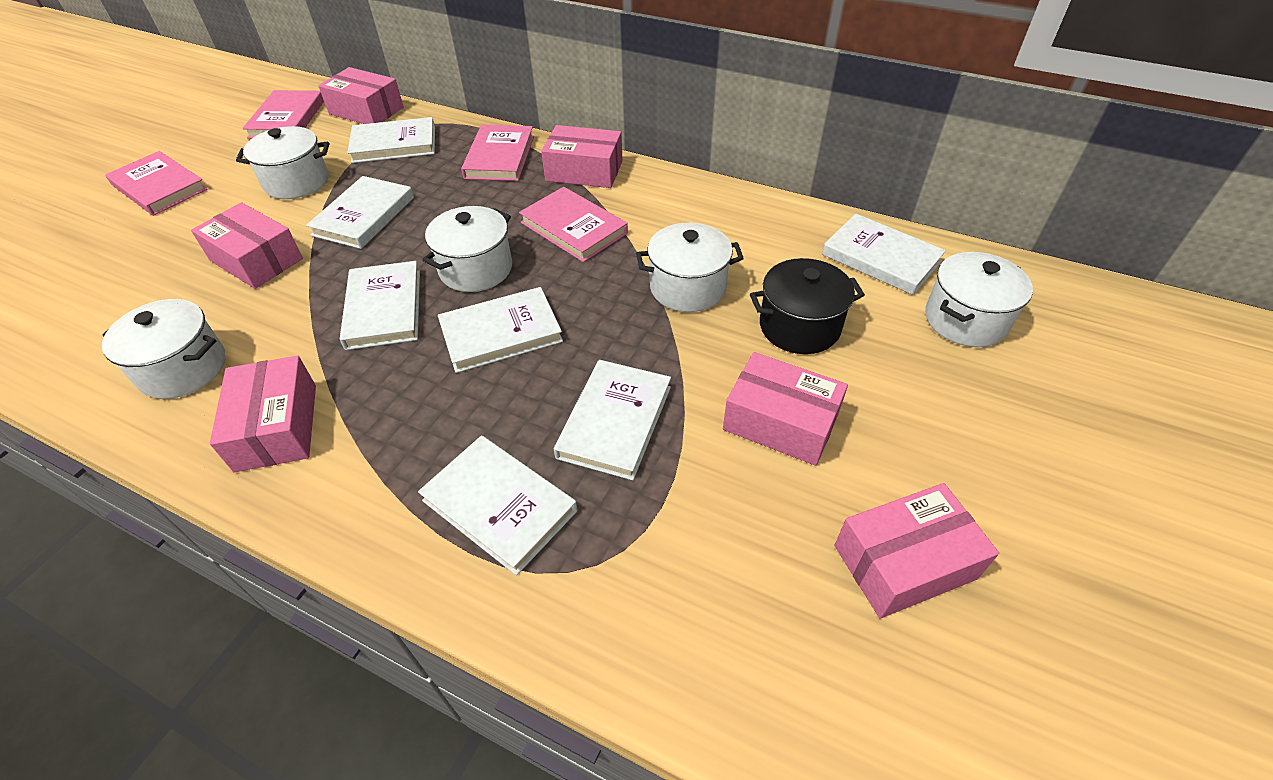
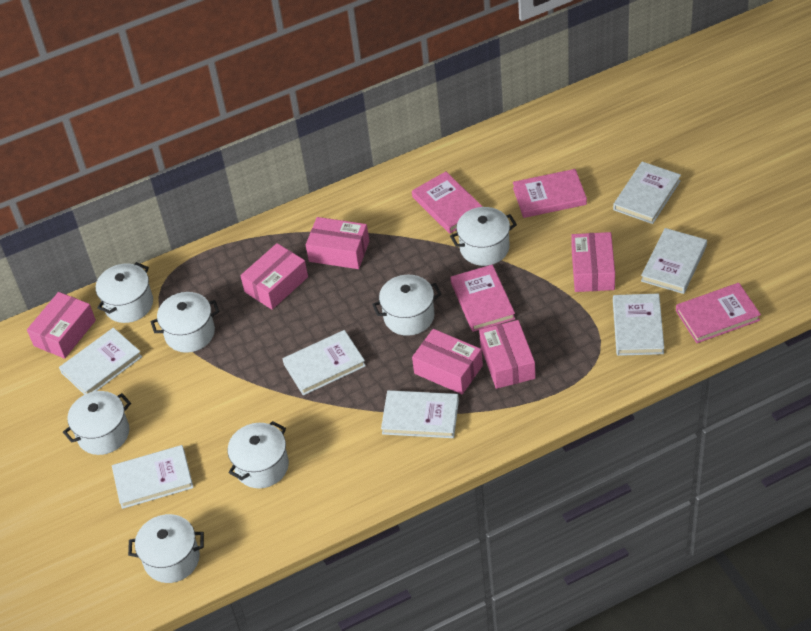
black pot: 1 -> 0
white pot: 5 -> 7

